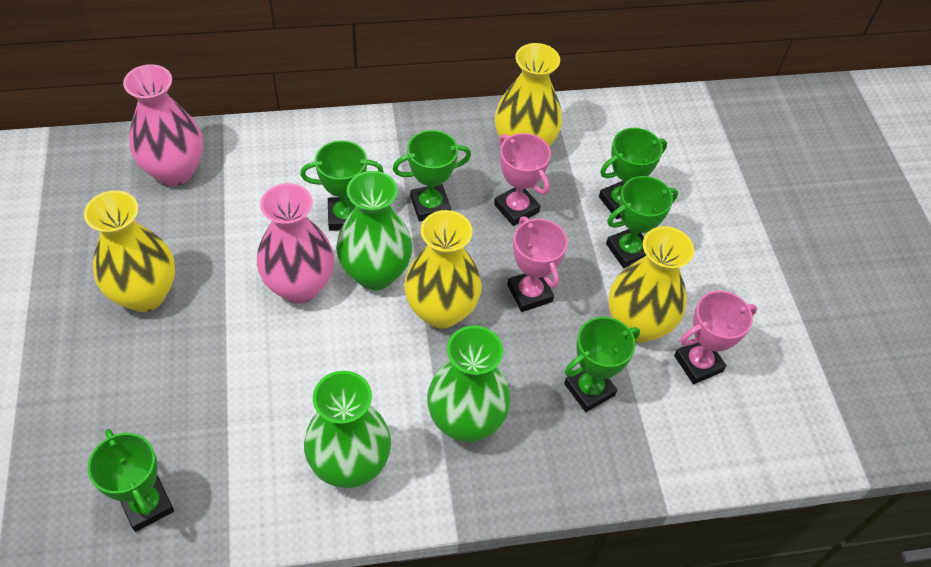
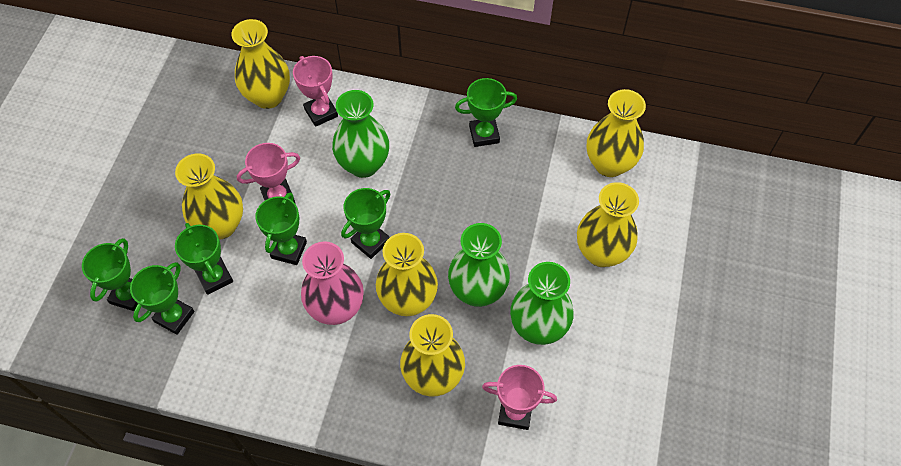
pink vase: 2 -> 1
yellow vase: 4 -> 6

